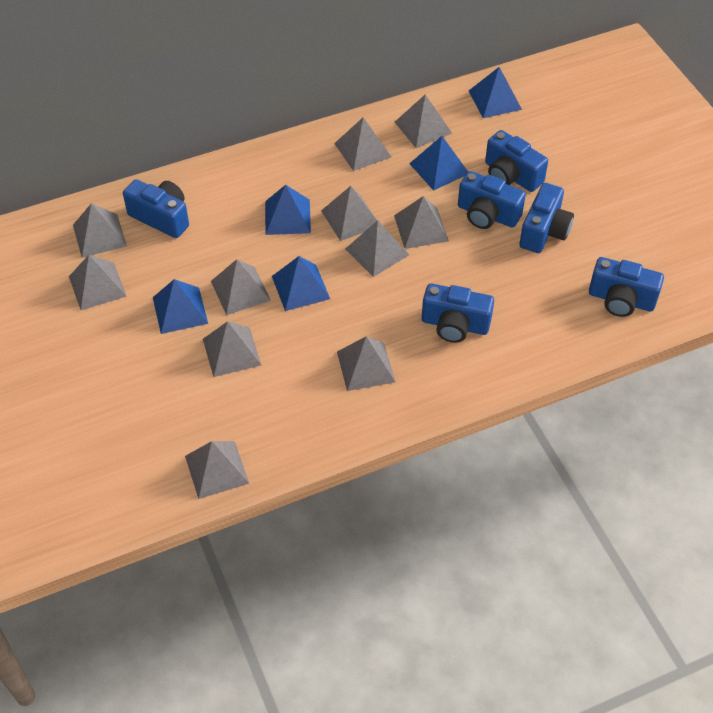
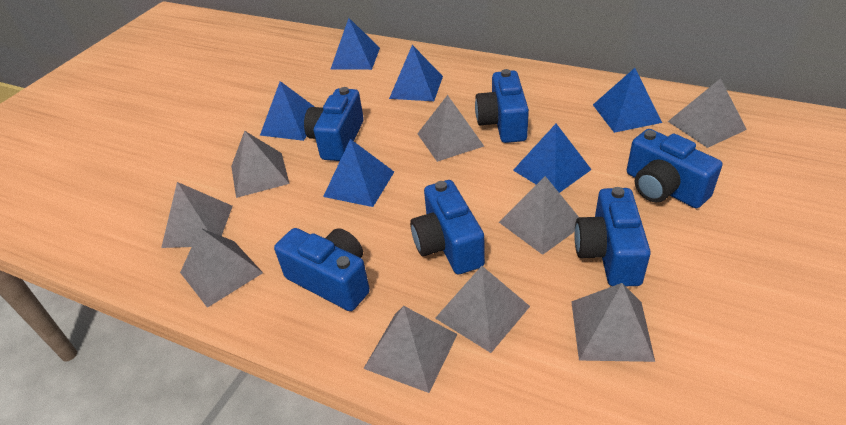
blue pyramid: 5 -> 6
grey pyramid: 11 -> 9

